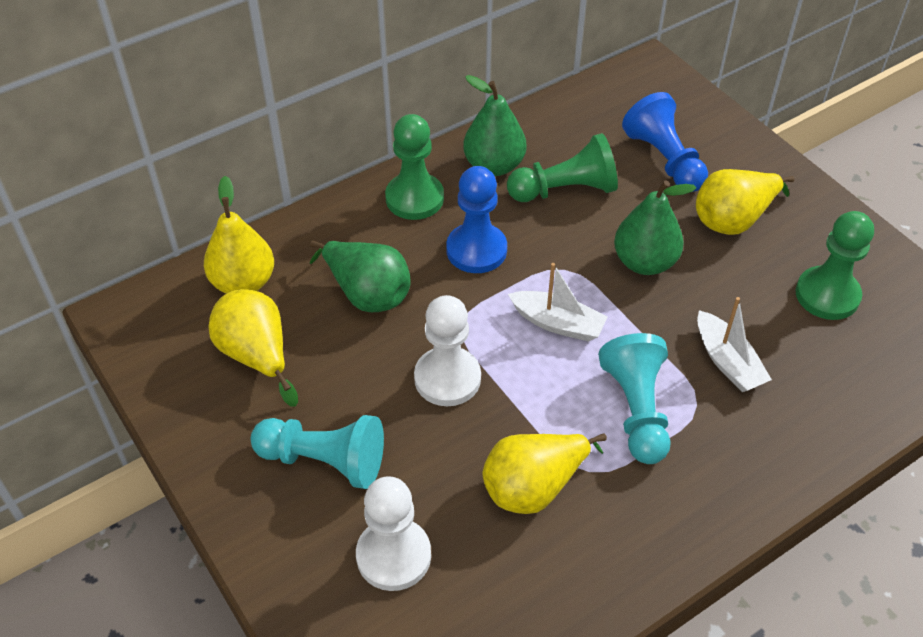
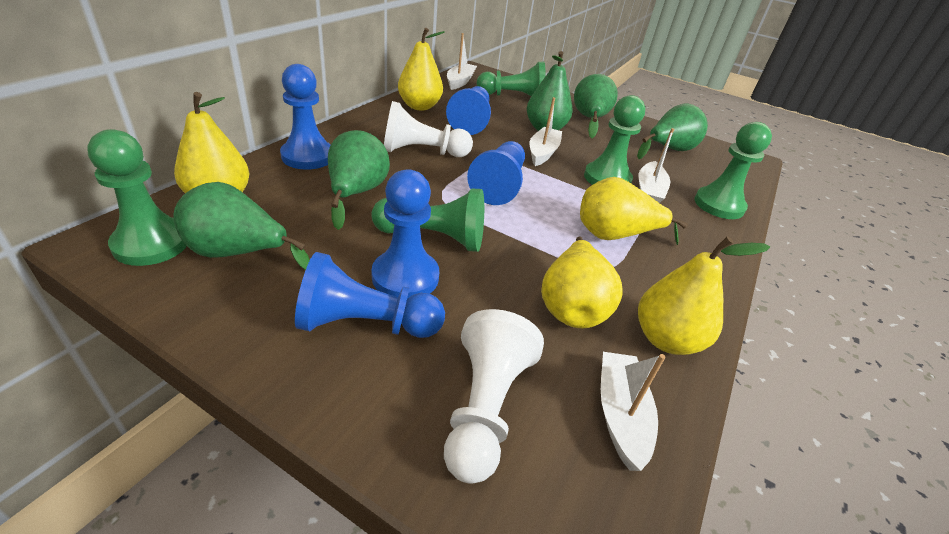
blue pawn: 2 -> 5
green pawn: 3 -> 5
green pear: 3 -> 5
turquoise pawn: 2 -> 0
white boat: 2 -> 4
yellow pear: 4 -> 5

